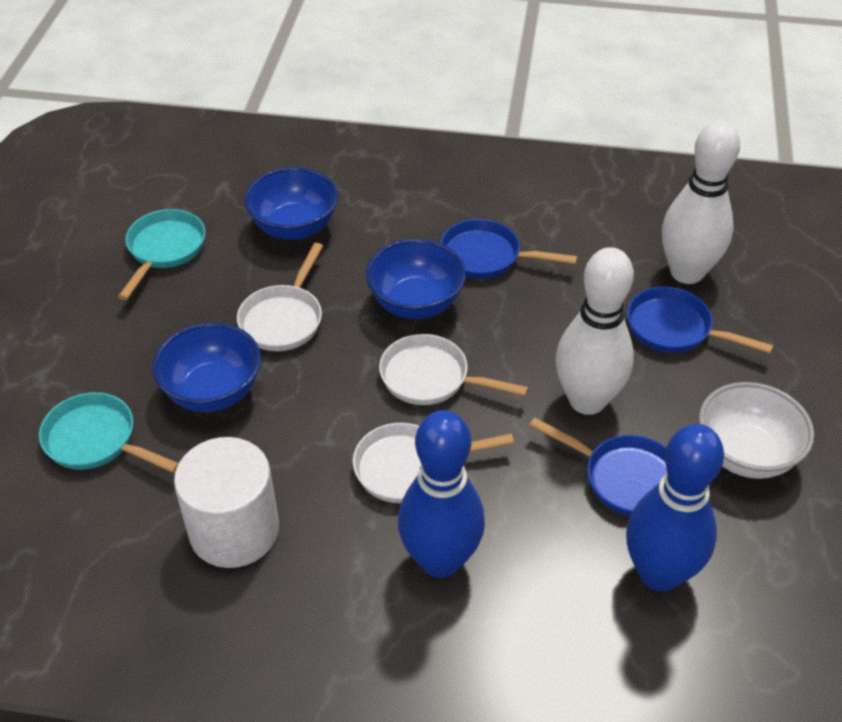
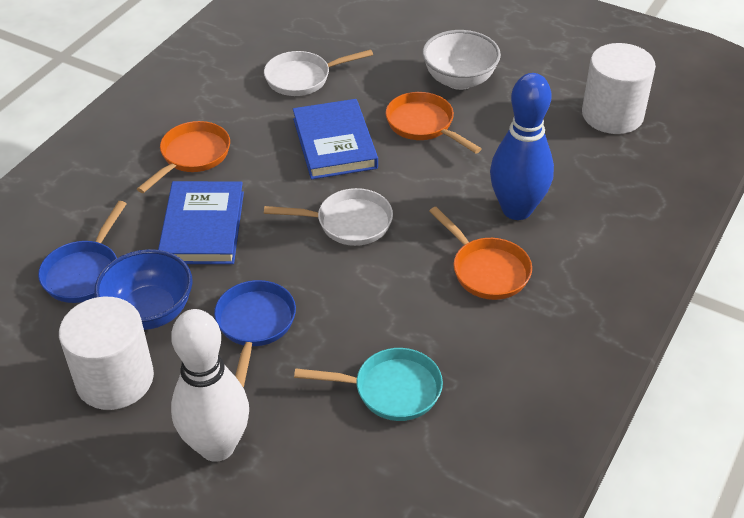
blue book: 0 -> 2
blue bowl: 3 -> 1
blue bowling pin: 2 -> 1
blue pan: 3 -> 2
orange pan: 0 -> 3
turquoise pan: 2 -> 1
white bowling pin: 2 -> 1
white cylinder: 1 -> 2
white pan: 3 -> 2

